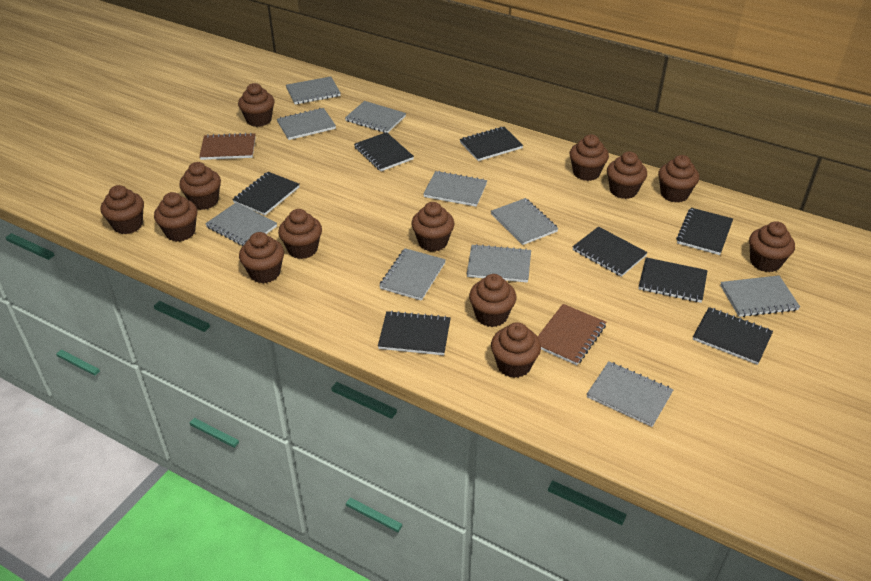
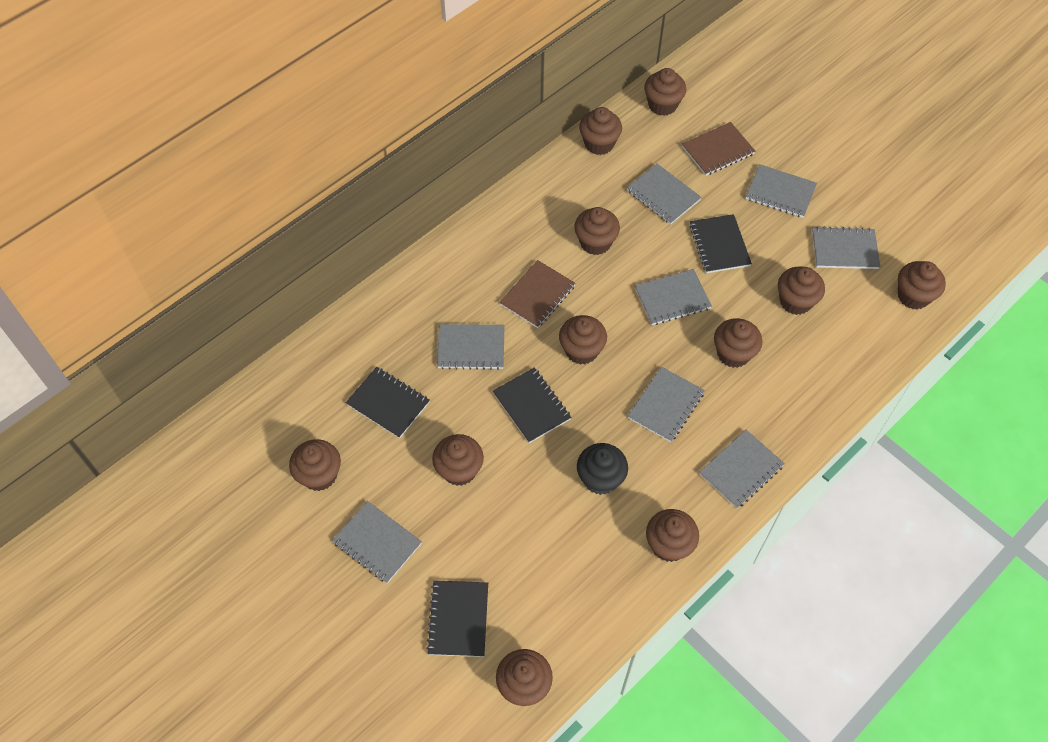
black cupcake: 0 -> 1
black notebook: 8 -> 4
brown cupcake: 13 -> 11
grey notebook: 10 -> 8

